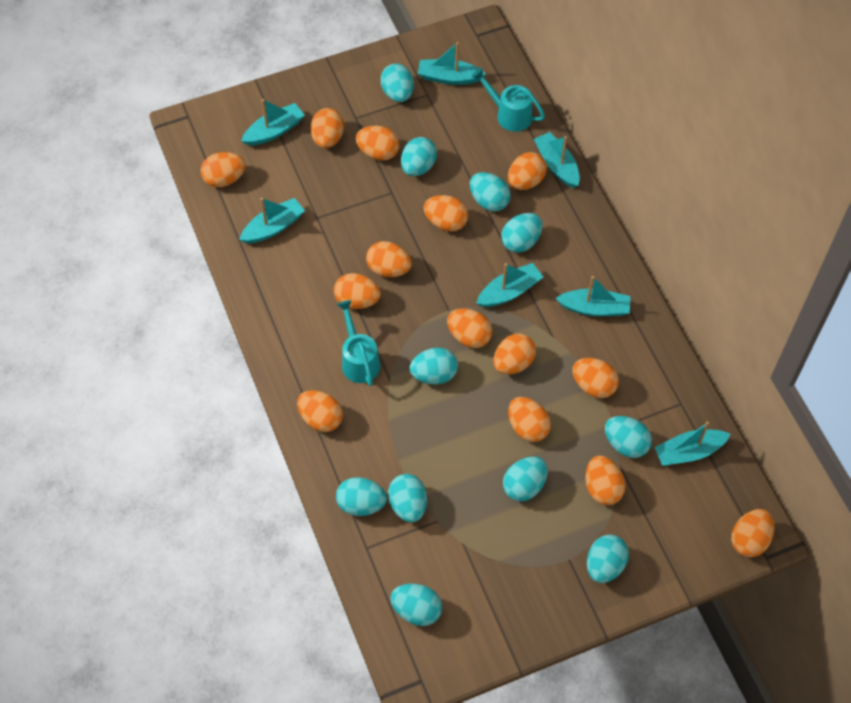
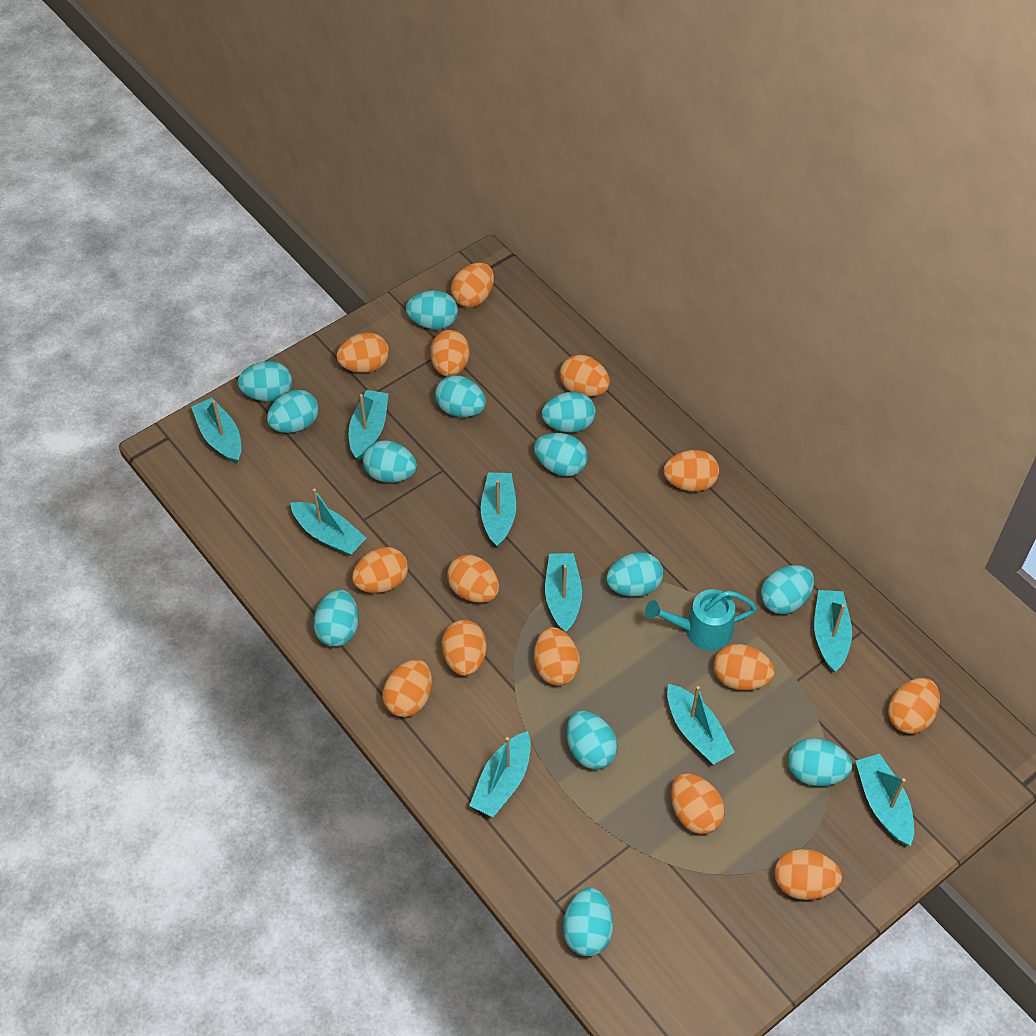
turquoise boat: 7 -> 9
turquoise egg: 11 -> 13
turquoise watering can: 2 -> 1

